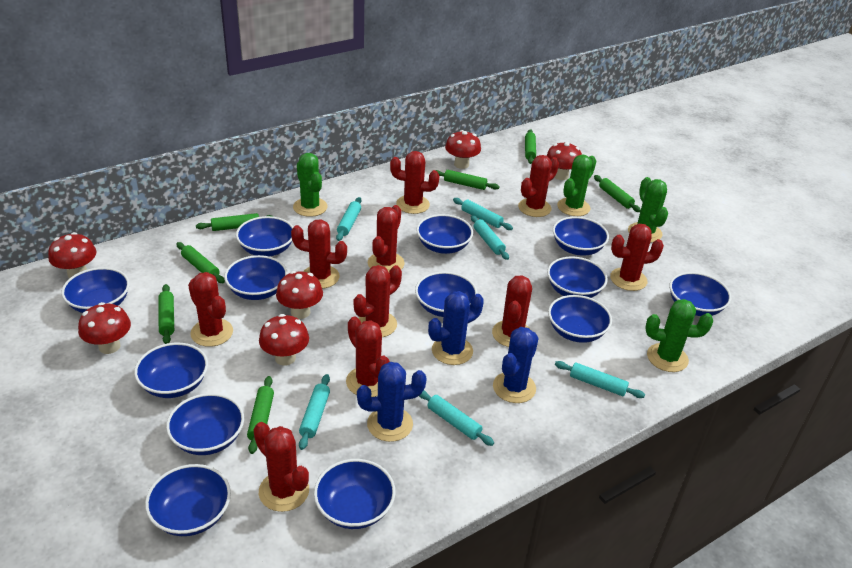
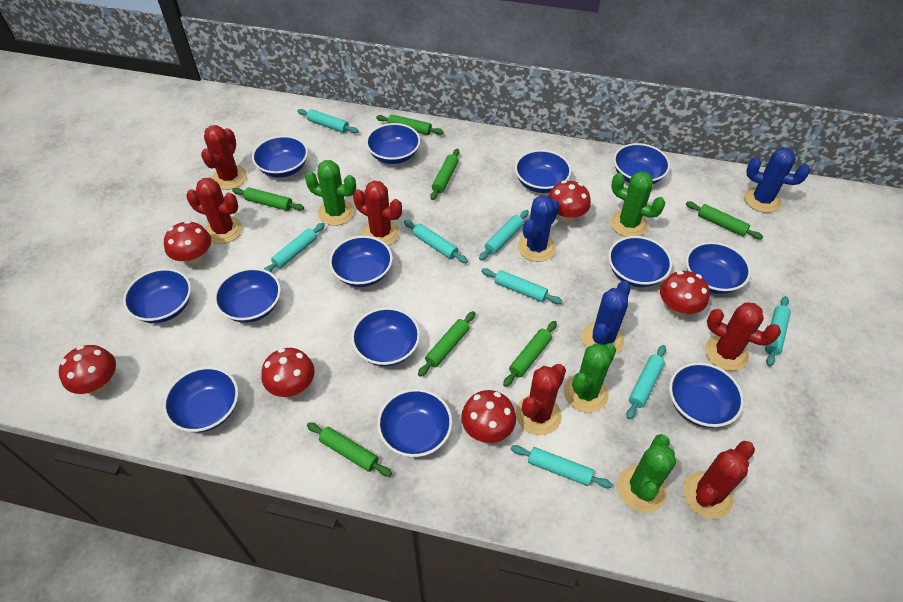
red cactus: 10 -> 6
turquoise rolling pin: 6 -> 8

